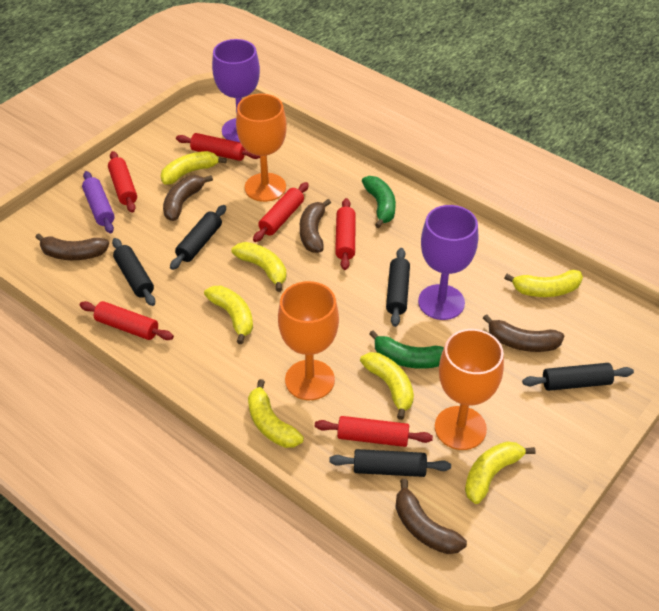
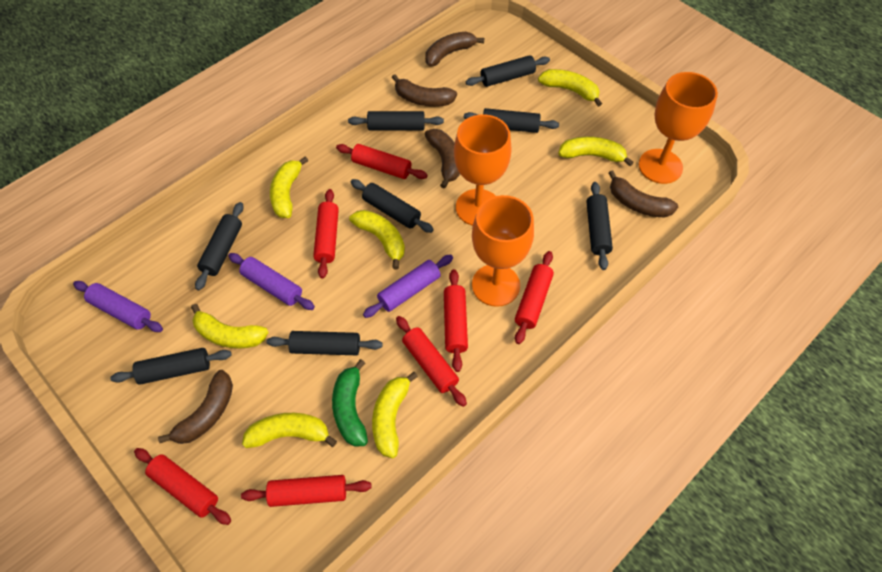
black rolling pin: 5 -> 8
green banana: 2 -> 1
purple goblet: 2 -> 0
purple rolling pin: 1 -> 3
red rolling pin: 6 -> 7

